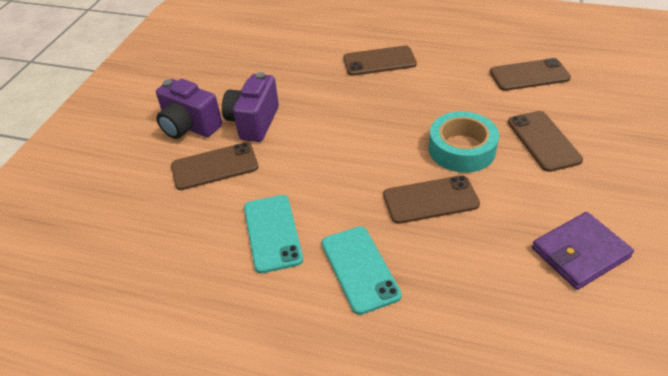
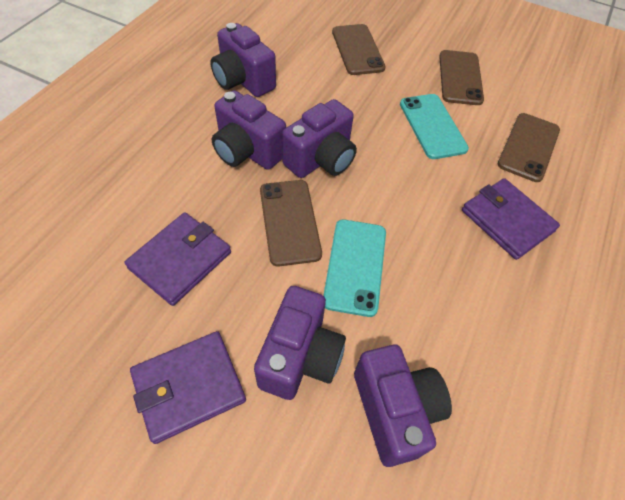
brown phone: 5 -> 4
purple camera: 2 -> 5
purple wallet: 1 -> 3
turquoise tape: 1 -> 0

